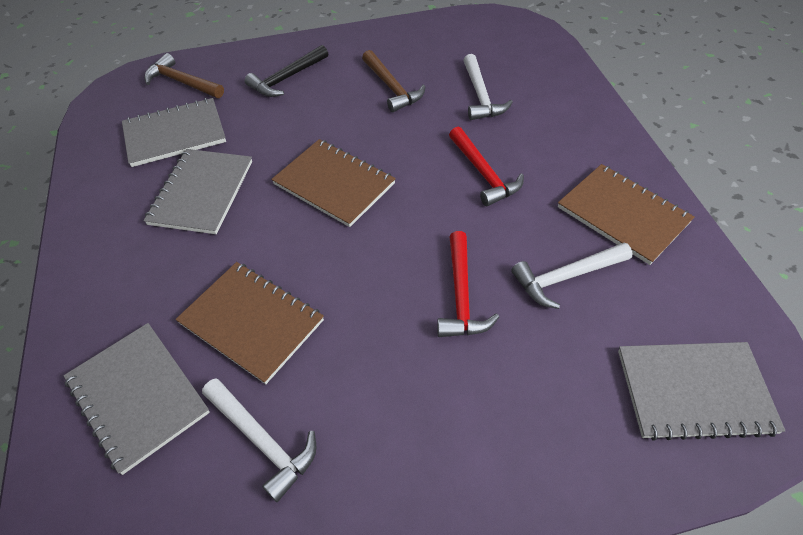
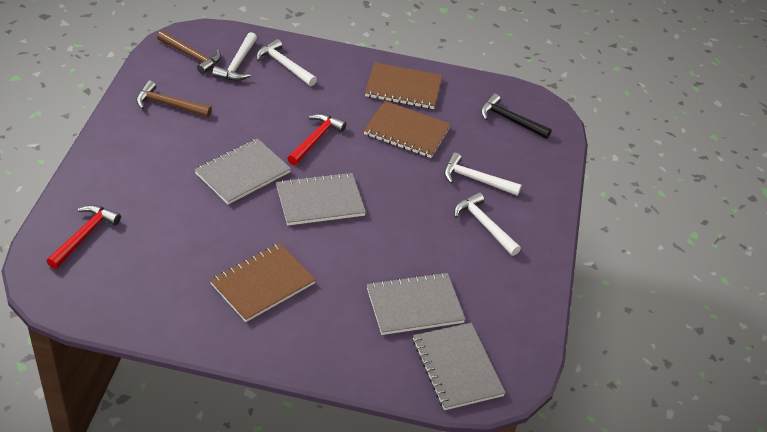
white hammer: 3 -> 4

